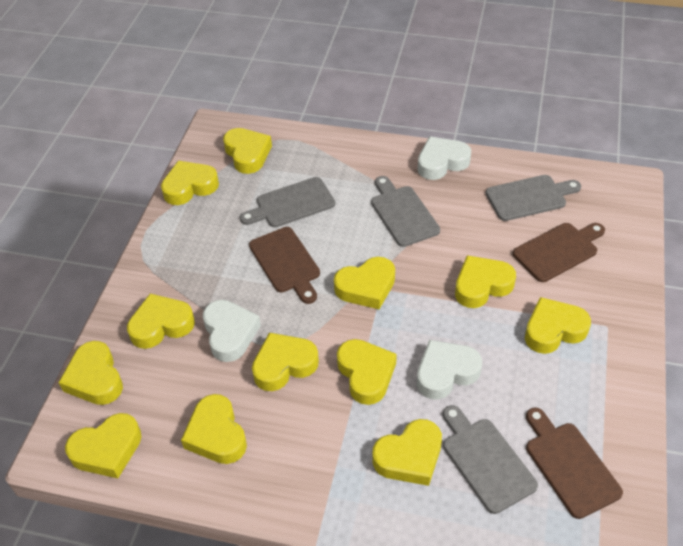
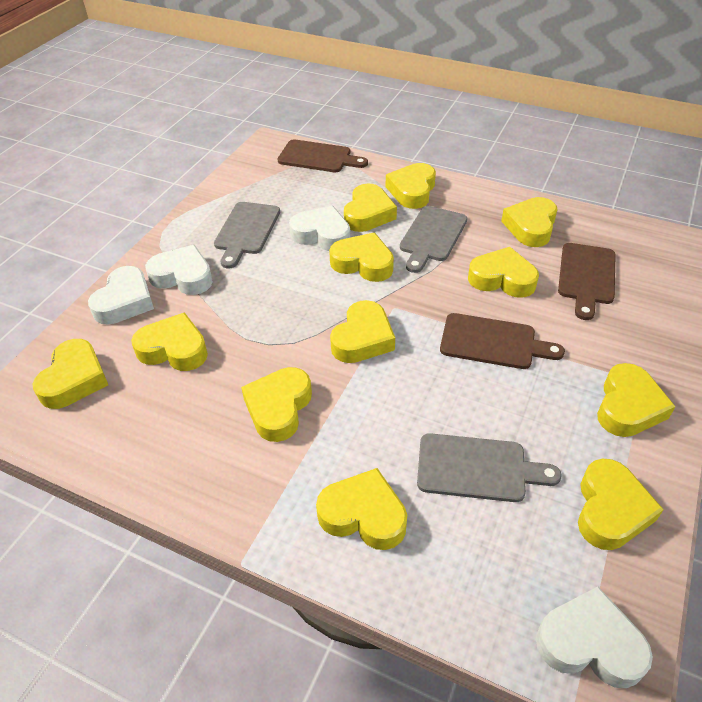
grey cutting board: 4 -> 3
white heart: 3 -> 4

